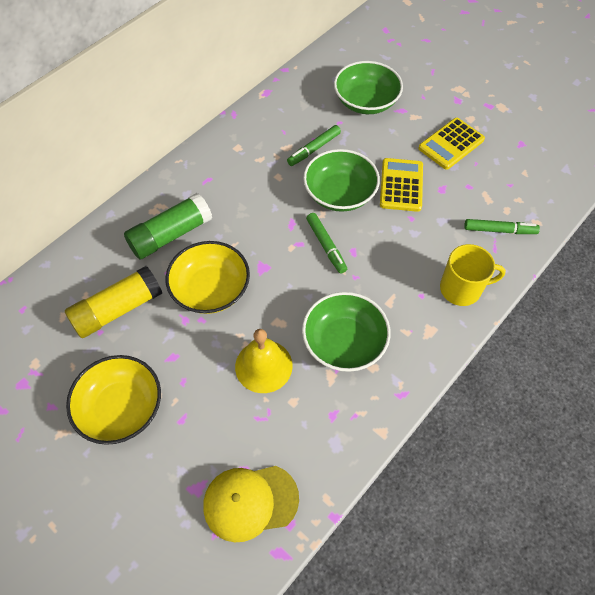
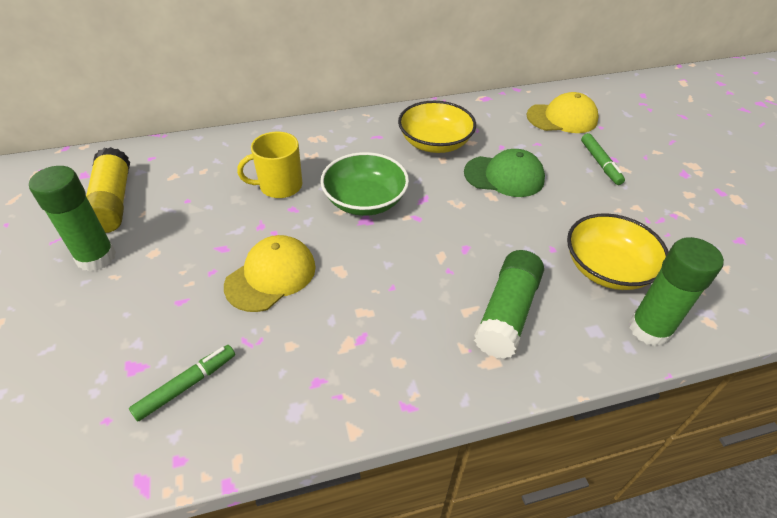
green bowl: 3 -> 1
green cap: 0 -> 1
green glue stick: 1 -> 3
green marker: 3 -> 2
yellow bell: 1 -> 0
yellow calculator: 2 -> 0
yellow cap: 1 -> 2

